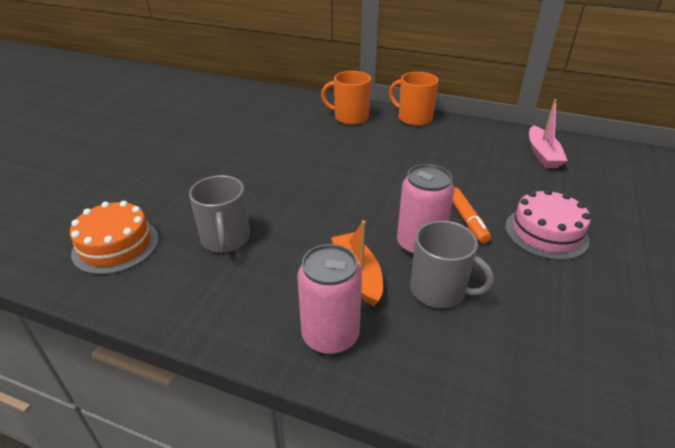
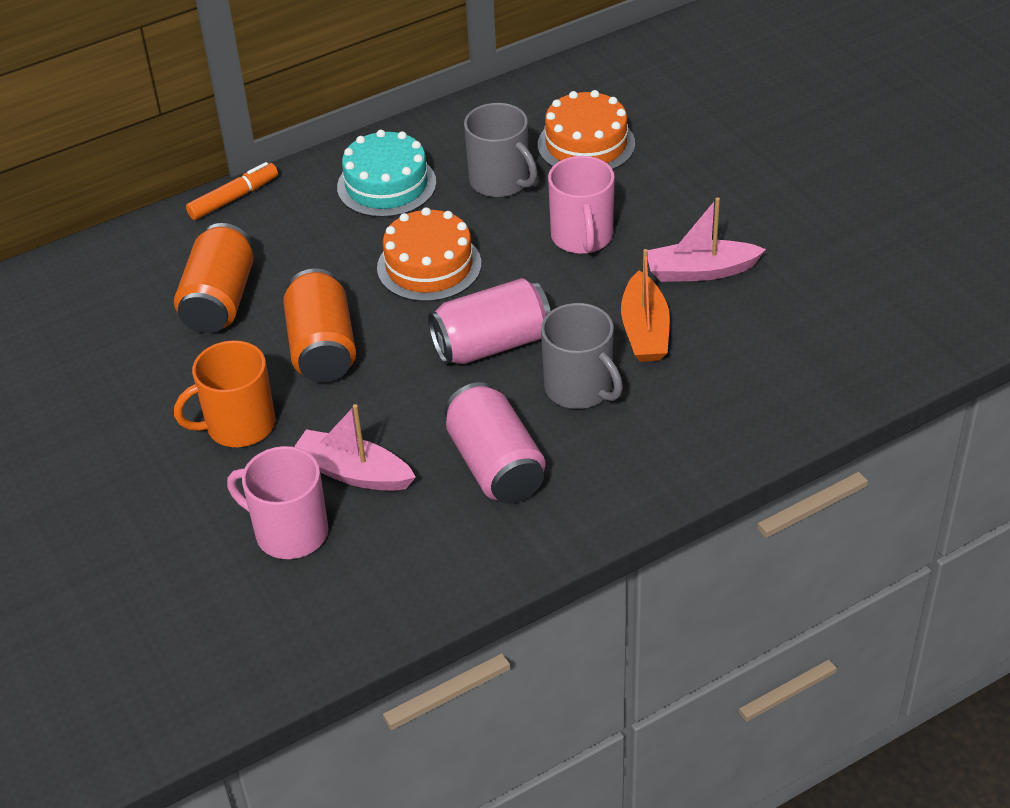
orange cake: 1 -> 2
orange can: 0 -> 2
orange mug: 2 -> 1
pink boat: 1 -> 2
pink cake: 1 -> 0
pink mug: 0 -> 2
turquoise cake: 0 -> 1

